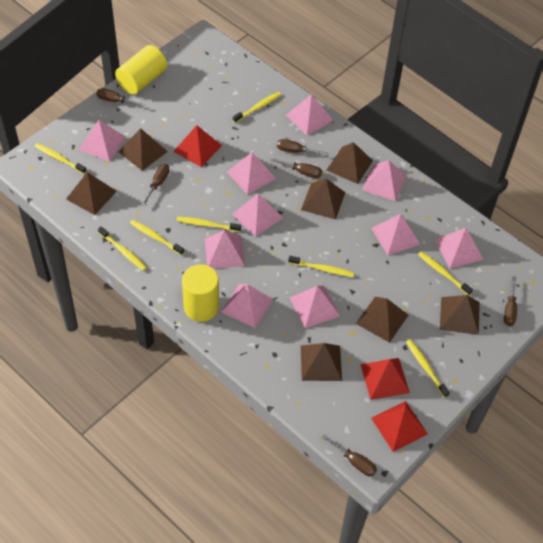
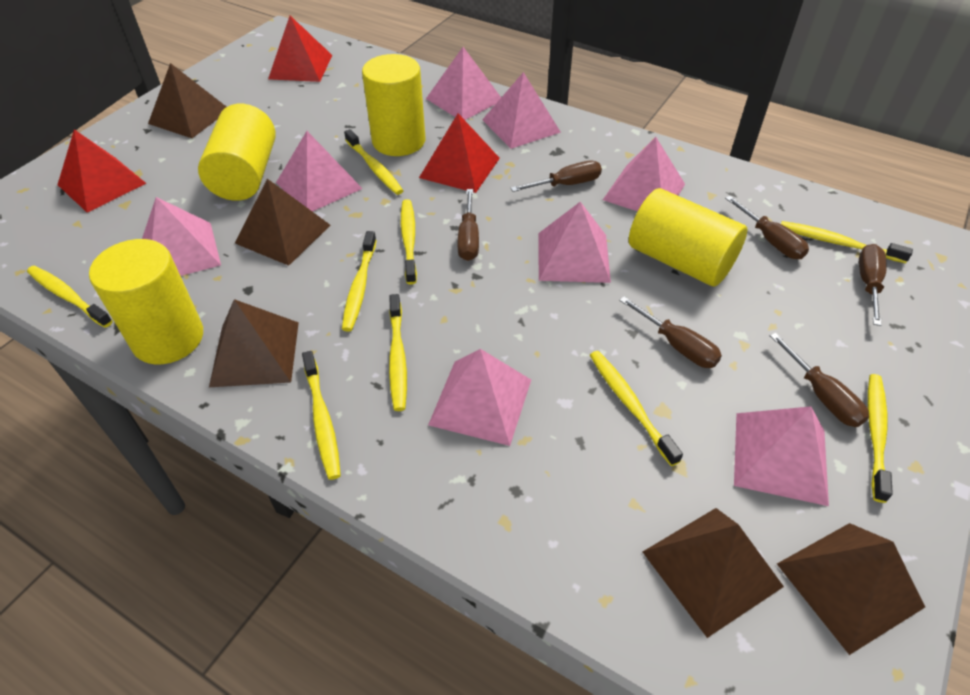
brown pyramid: 7 -> 5
pink pyramid: 10 -> 8
yellow cylinder: 2 -> 4
yellow toothbrush: 8 -> 9

